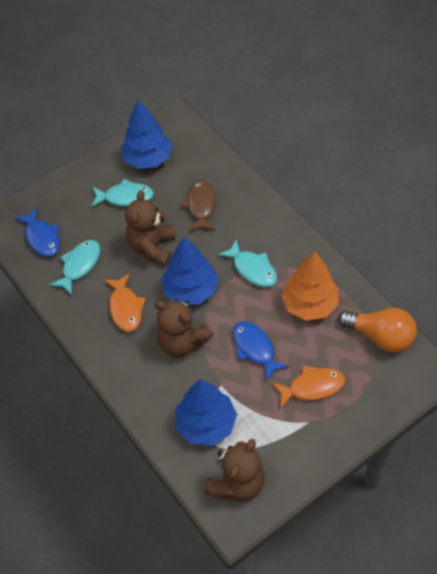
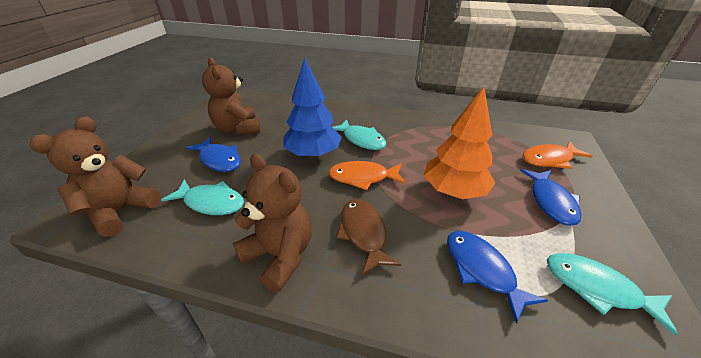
blue fish: 2 -> 3
blue tree: 3 -> 1
orange light bulb: 1 -> 0

